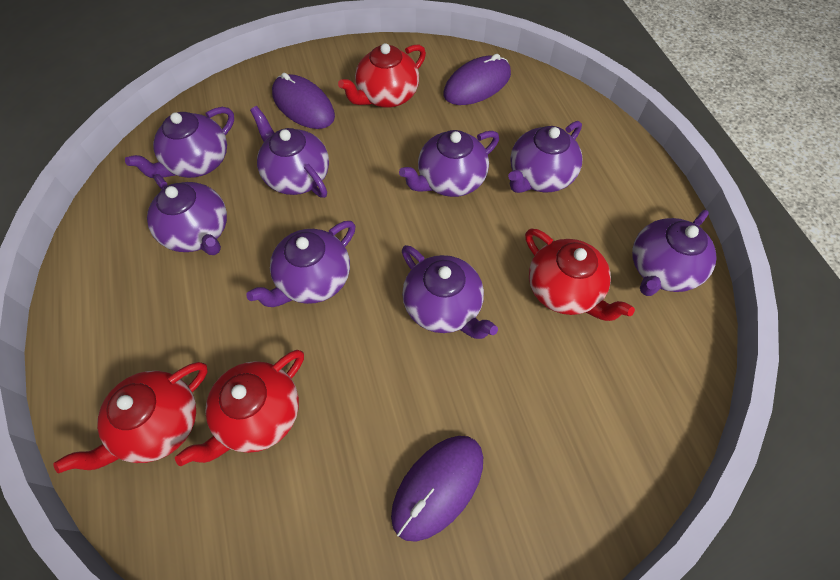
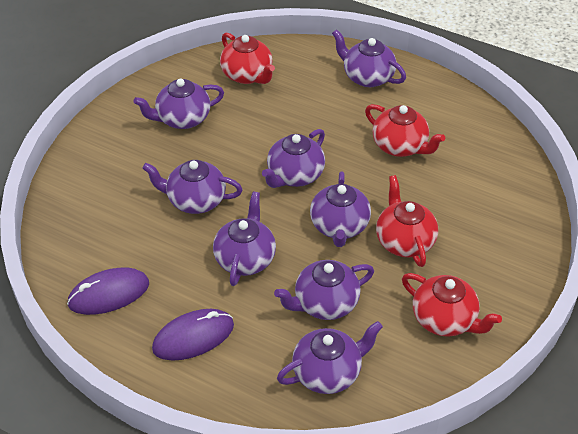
purple mouse: 3 -> 2

